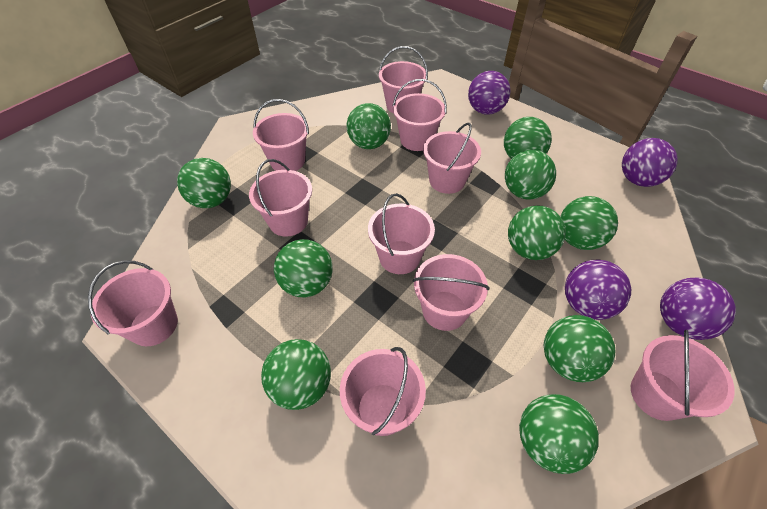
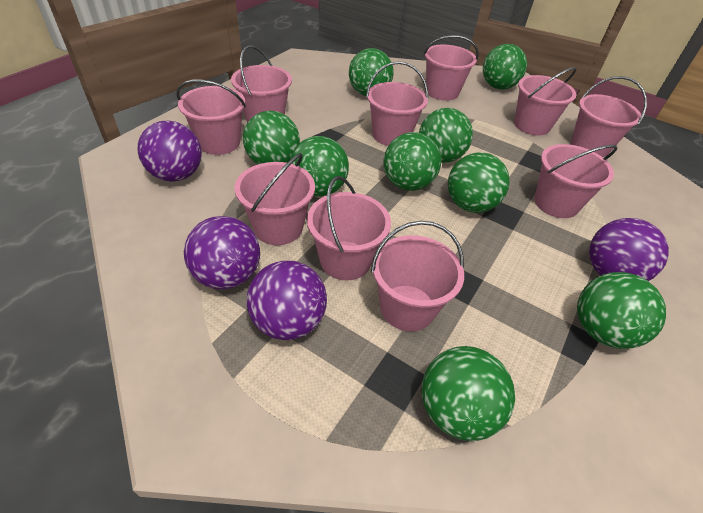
green ball: 10 -> 9

